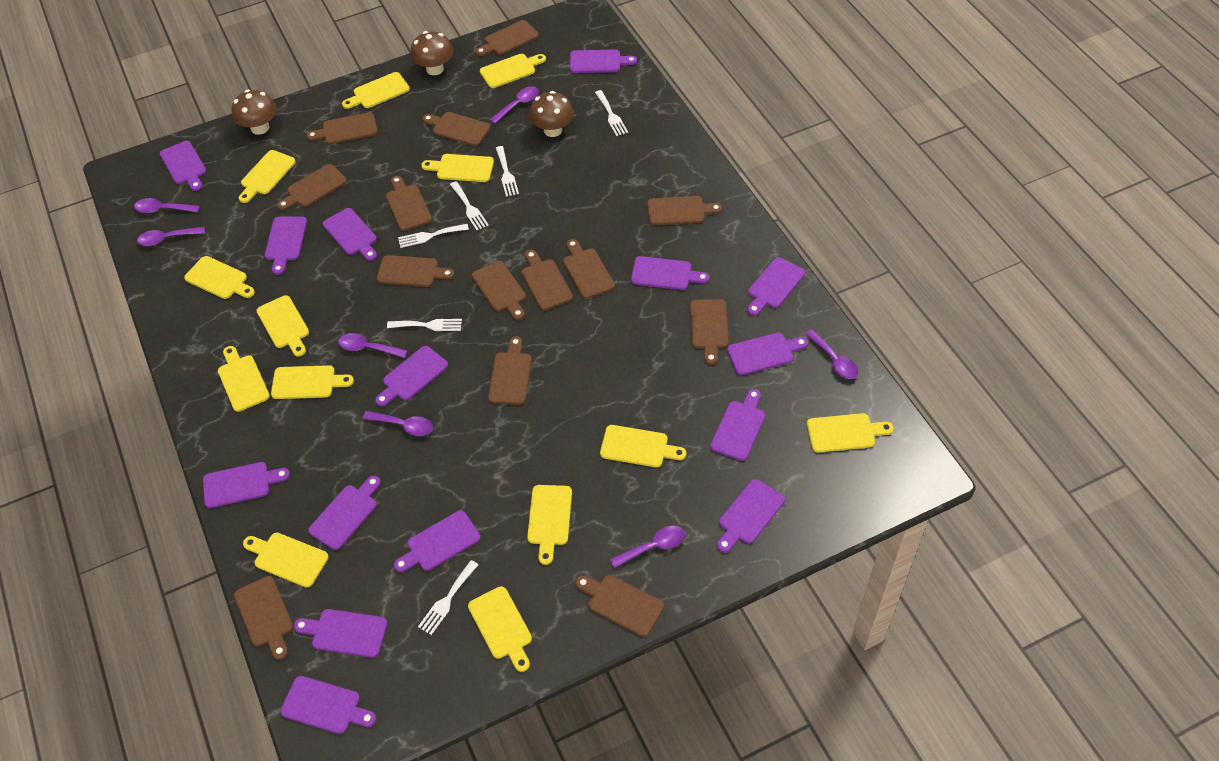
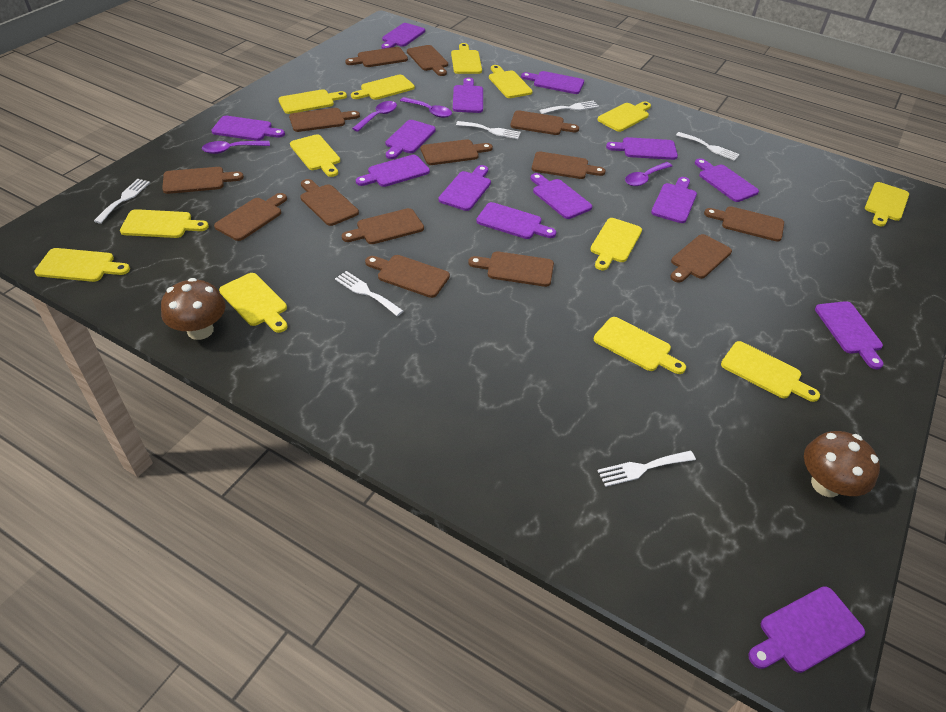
brown mushroom: 3 -> 2
purple cutting board: 15 -> 14
purple spoon: 7 -> 4

